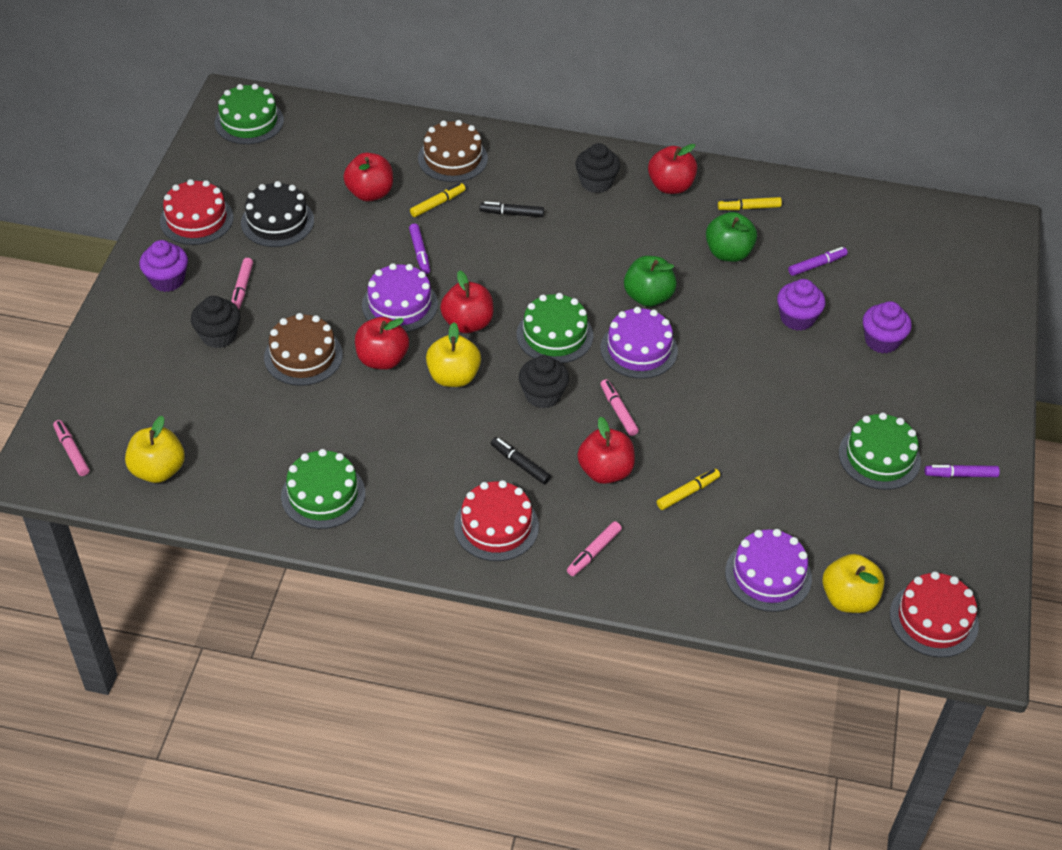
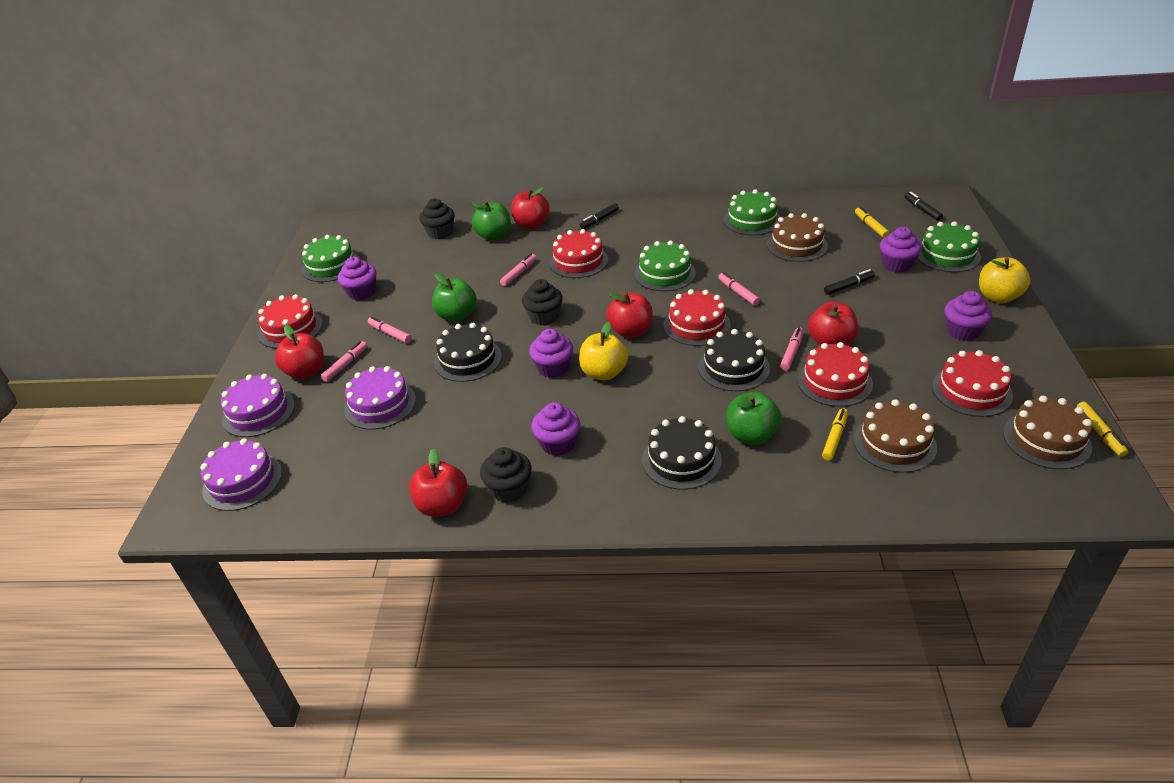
black cake: 1 -> 3
black marker: 2 -> 3
brown cake: 2 -> 3
green apple: 2 -> 3
pink marker: 4 -> 5
purple cupcake: 3 -> 5
purple marker: 3 -> 0
red cake: 3 -> 5
yellow apple: 3 -> 2

